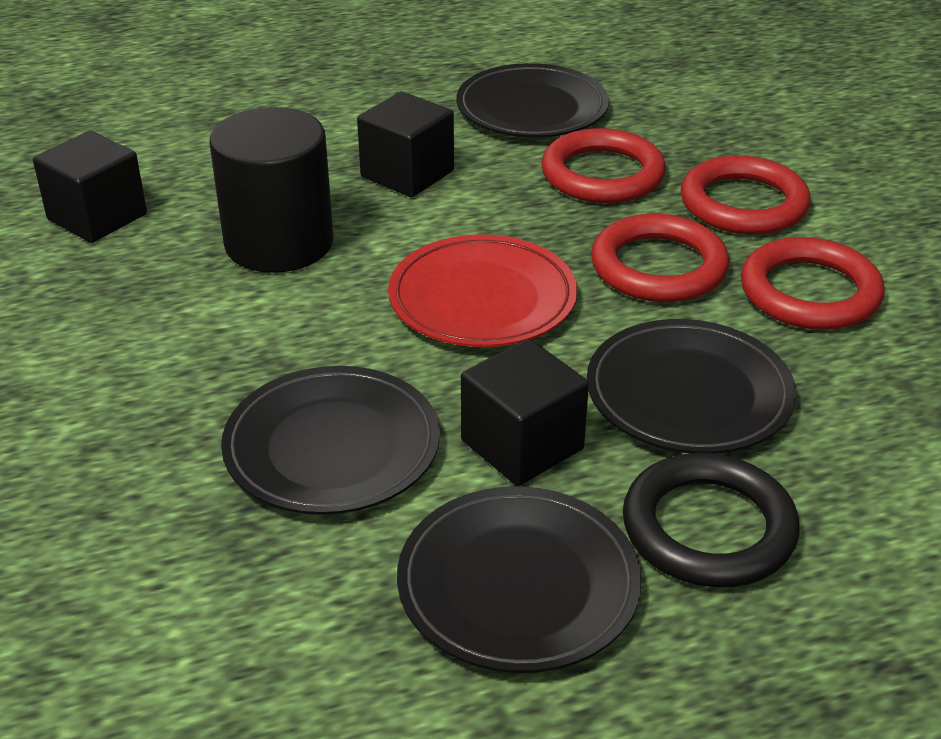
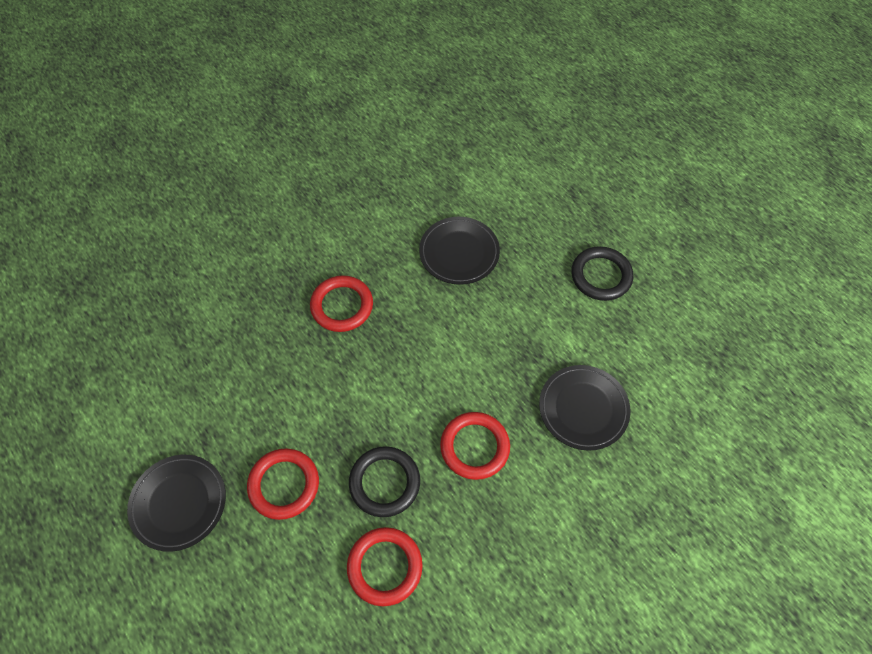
black cube: 3 -> 0
black cylinder: 1 -> 0
black plate: 4 -> 3
black ring: 1 -> 2
red plate: 1 -> 0

